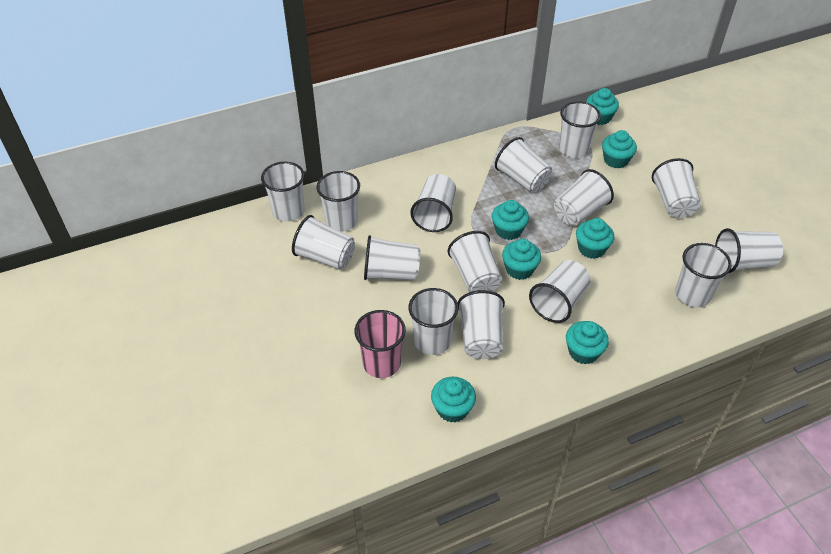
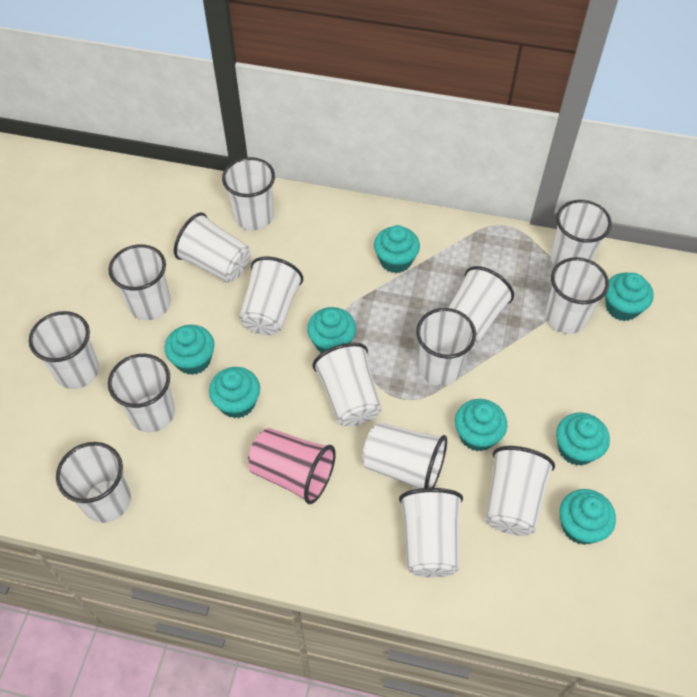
turquoise cupcake: 7 -> 8

